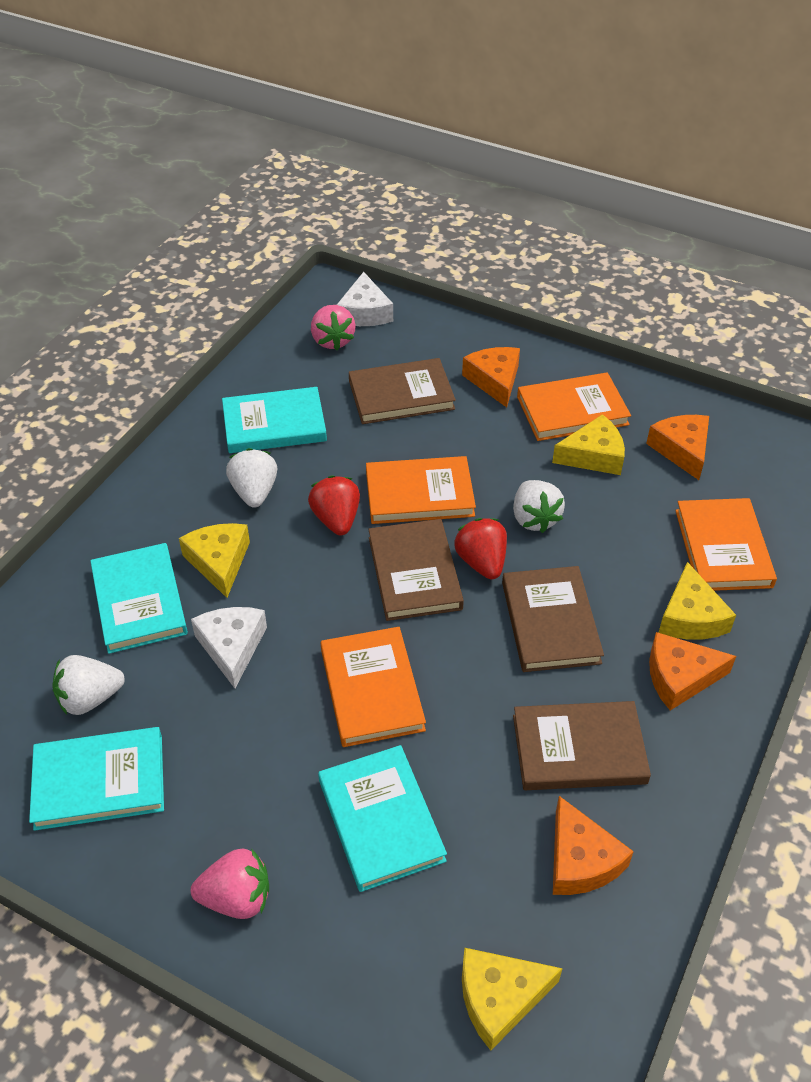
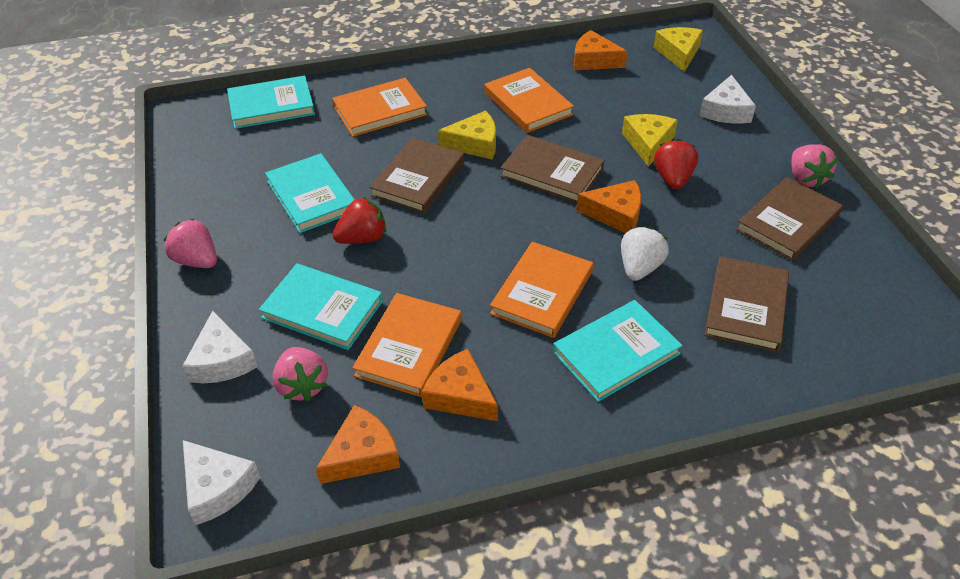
pink strawberry: 2 -> 3
white cheese: 2 -> 3
white strawberry: 3 -> 1
yellow cheese: 4 -> 3

